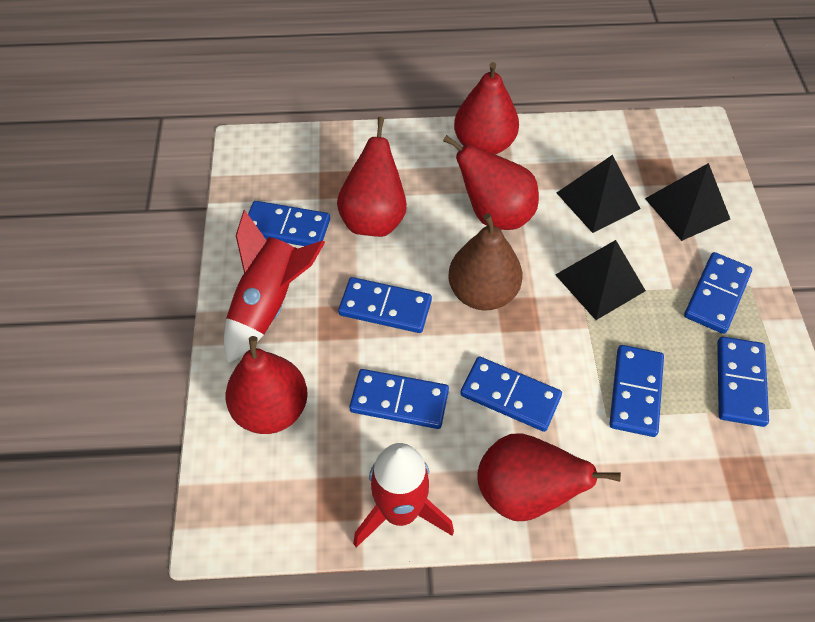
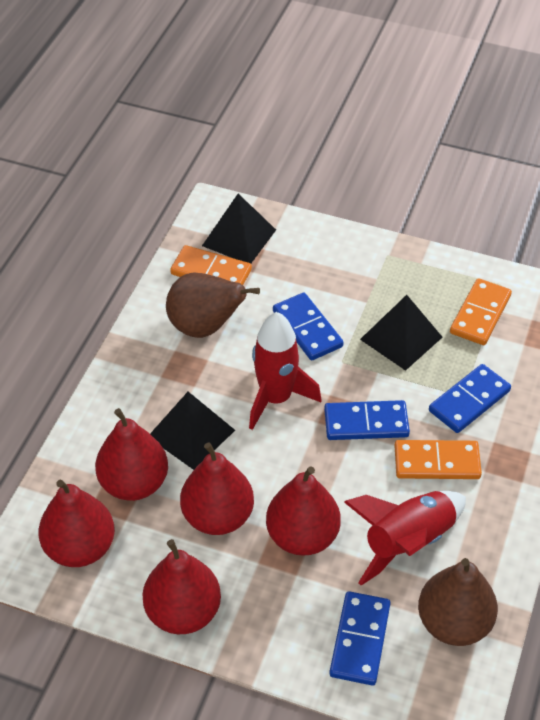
blue domino: 7 -> 4
brown pear: 1 -> 2
orange domino: 0 -> 3

